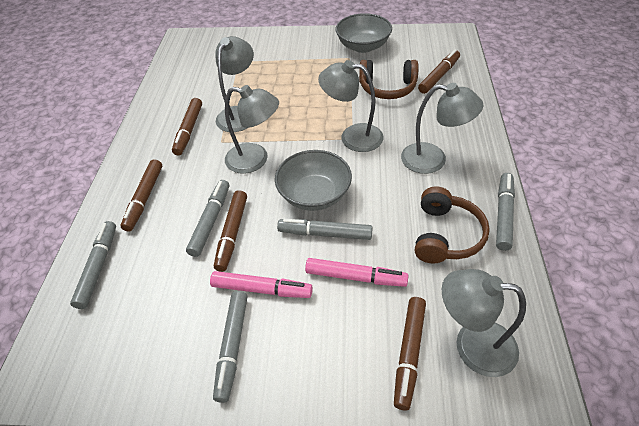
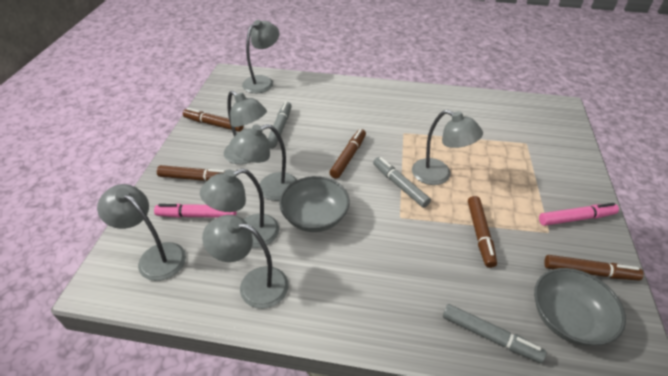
brown headphones: 2 -> 0
grey lamp: 5 -> 7
grey marker: 5 -> 3

